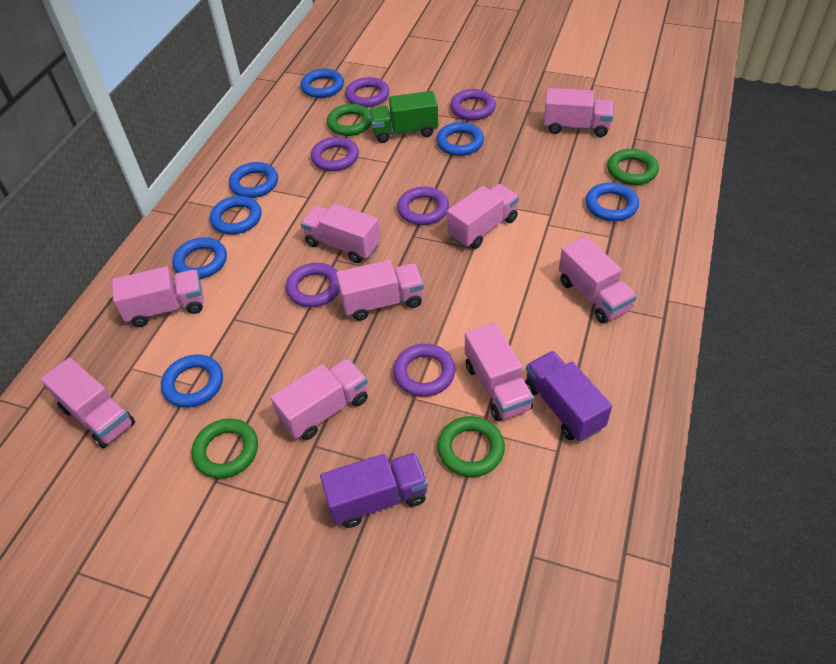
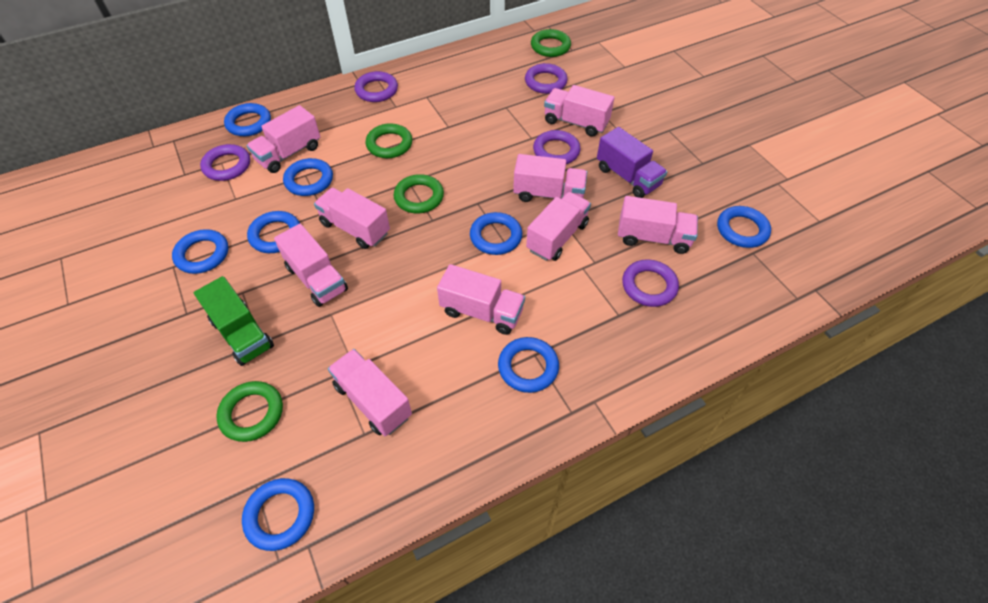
blue ring: 7 -> 8
purple ring: 6 -> 5
purple truck: 2 -> 1

